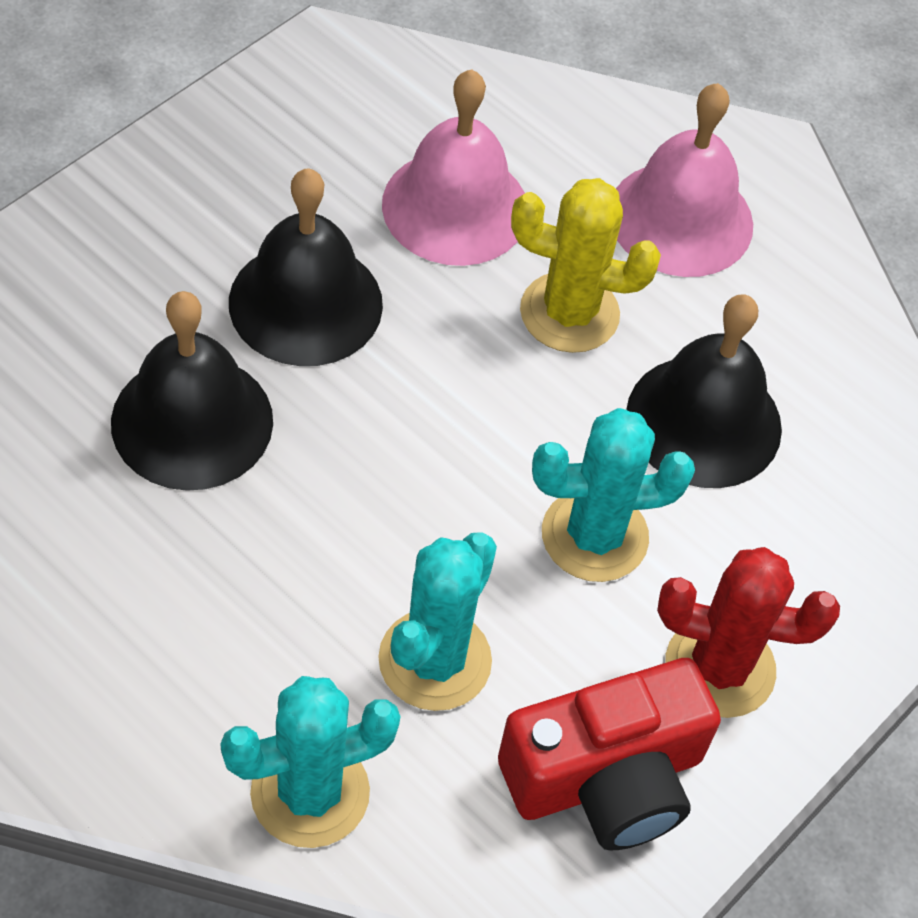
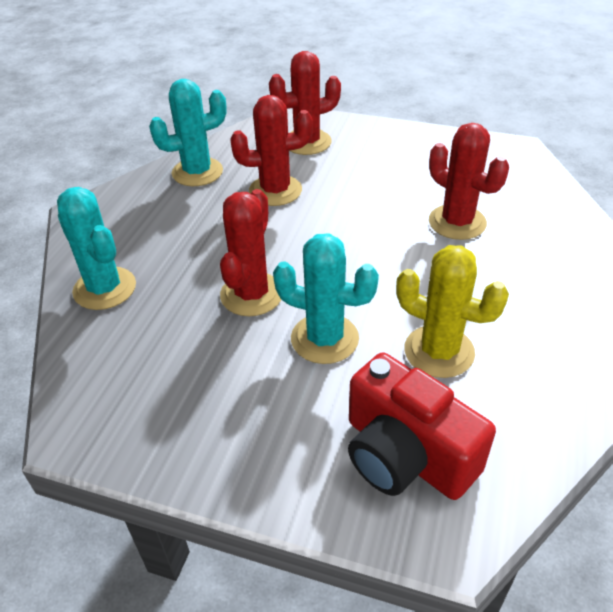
black bell: 3 -> 0
pink bell: 2 -> 0
red cactus: 1 -> 4

